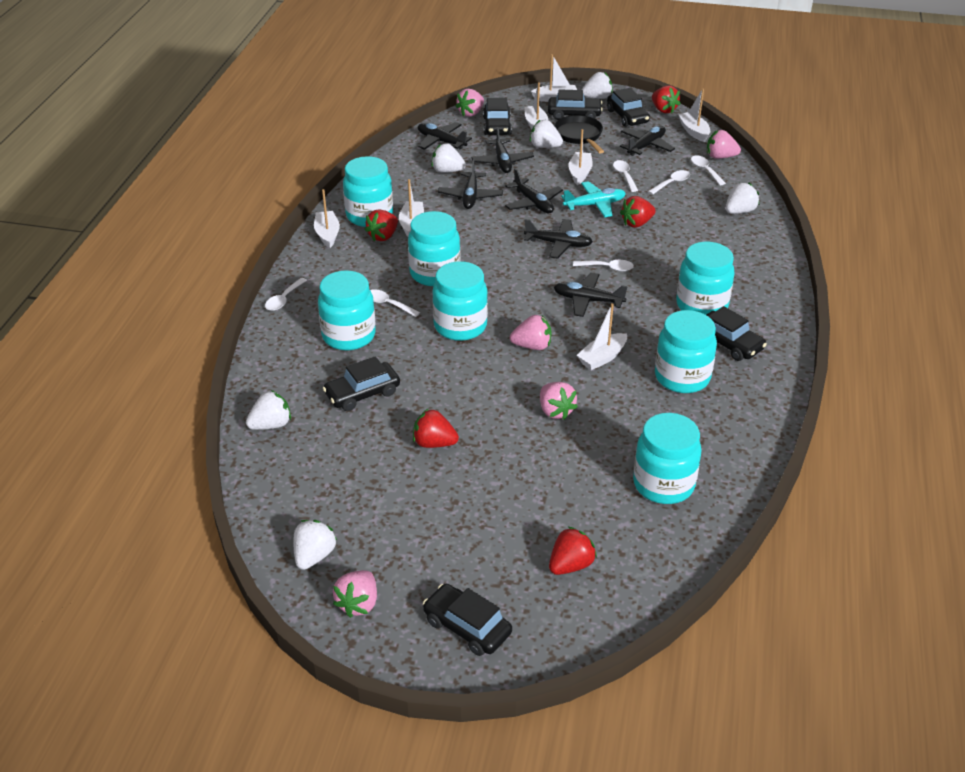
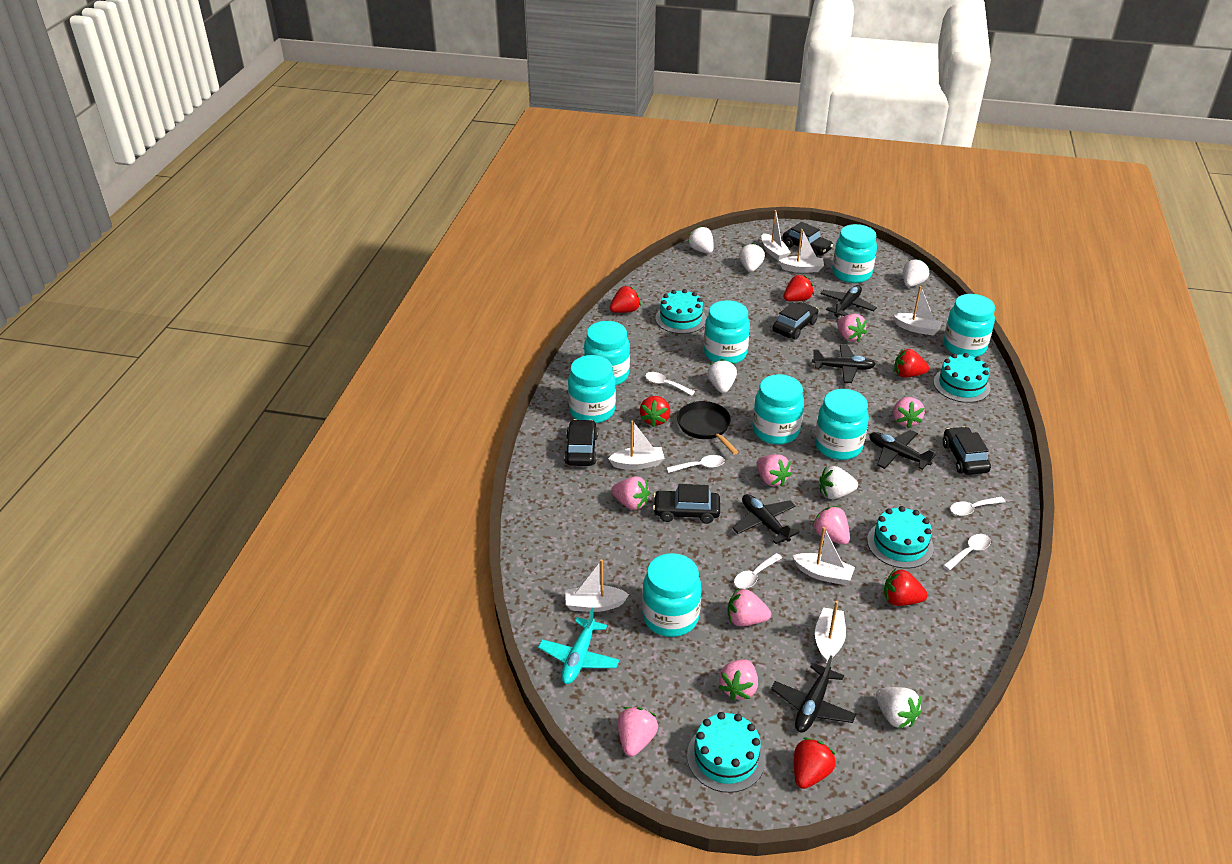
black car: 6 -> 5
black plane: 7 -> 5
pink strawberry: 5 -> 8
red strawberry: 5 -> 6
turquoise cake: 0 -> 4
turquoise jar: 7 -> 8
white spoon: 6 -> 5

